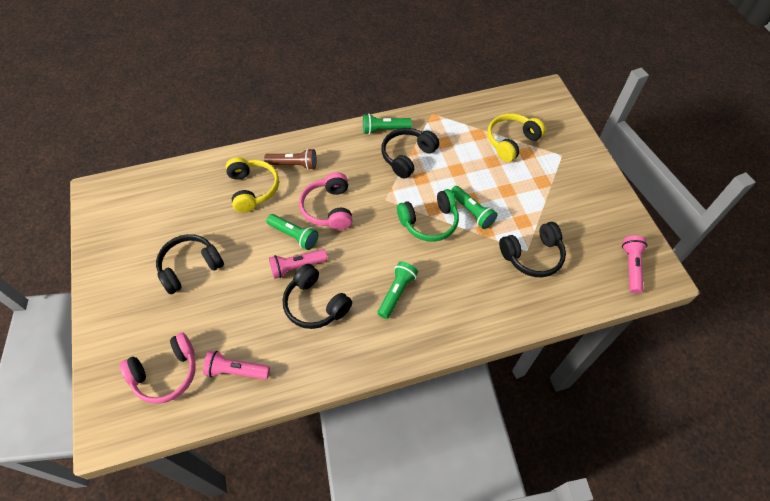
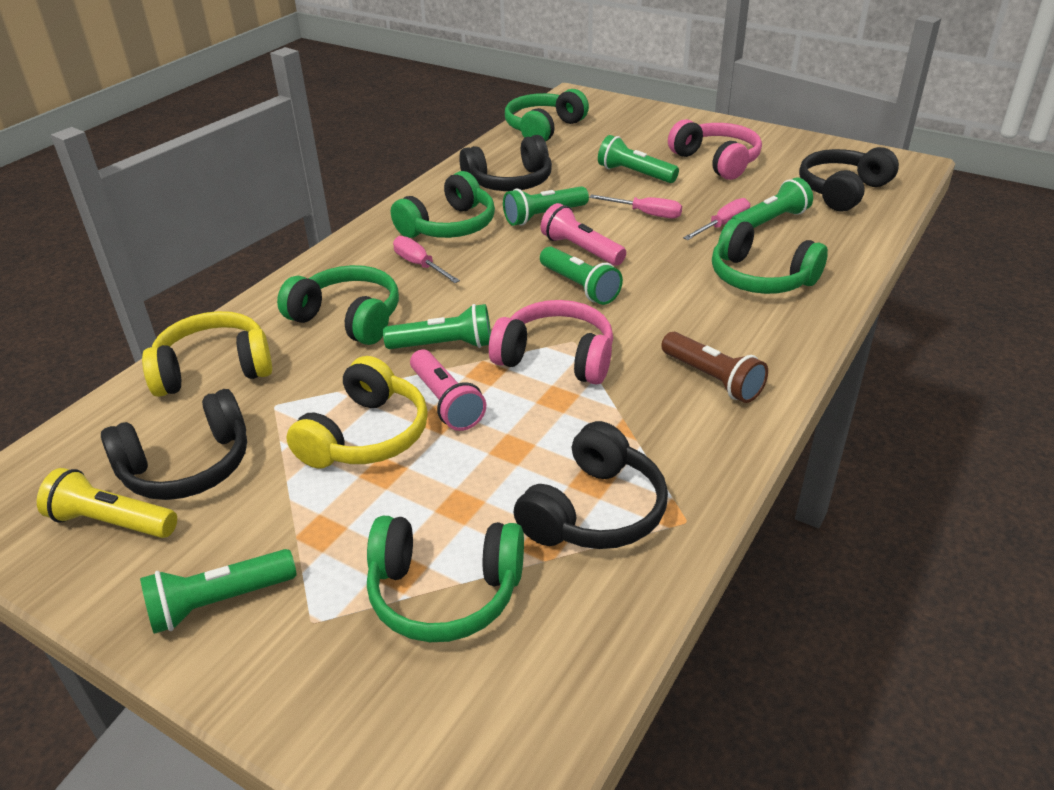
green flashlight: 4 -> 6
green headphones: 1 -> 5
pink flashlight: 3 -> 2
pink screwdriver: 0 -> 3
yellow flashlight: 0 -> 1

